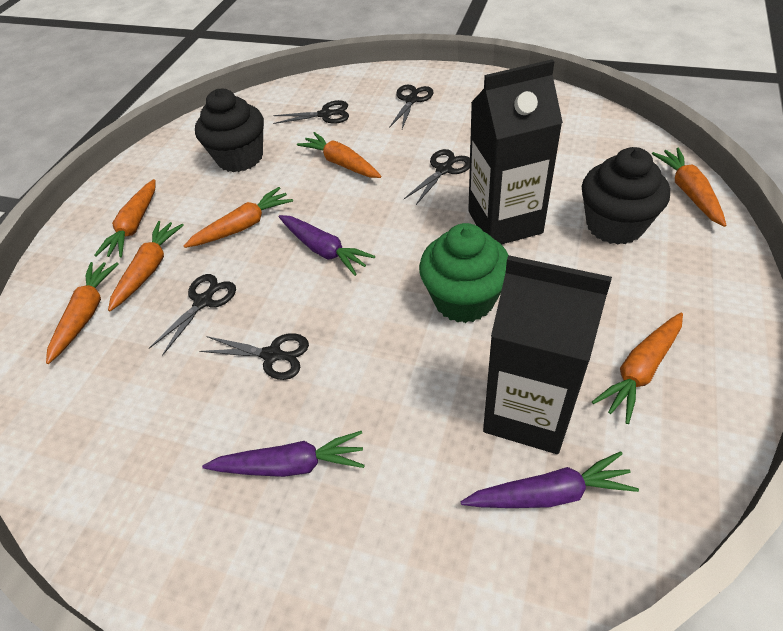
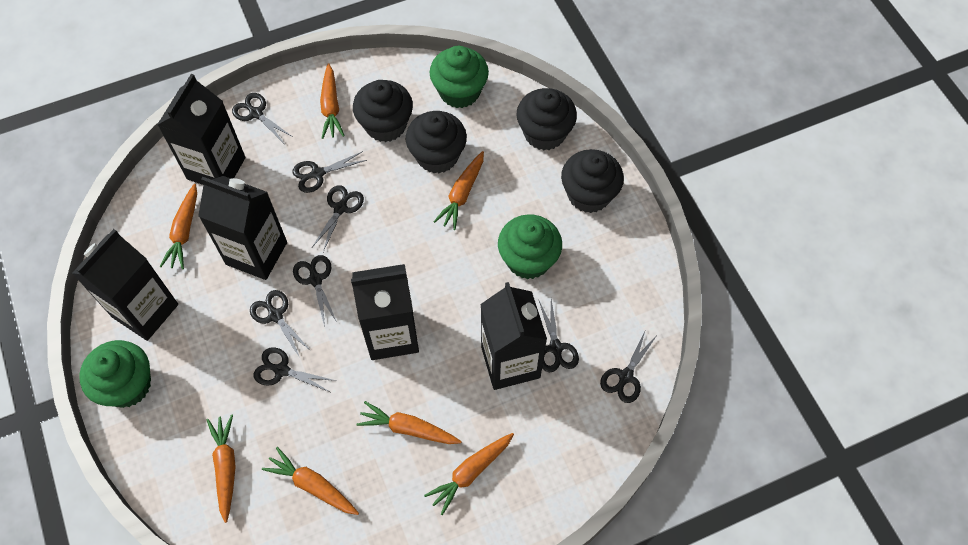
black carton: 2 -> 5
black cupcake: 2 -> 4
black scissors: 5 -> 8
green cupcake: 1 -> 3
purple carrot: 3 -> 0

